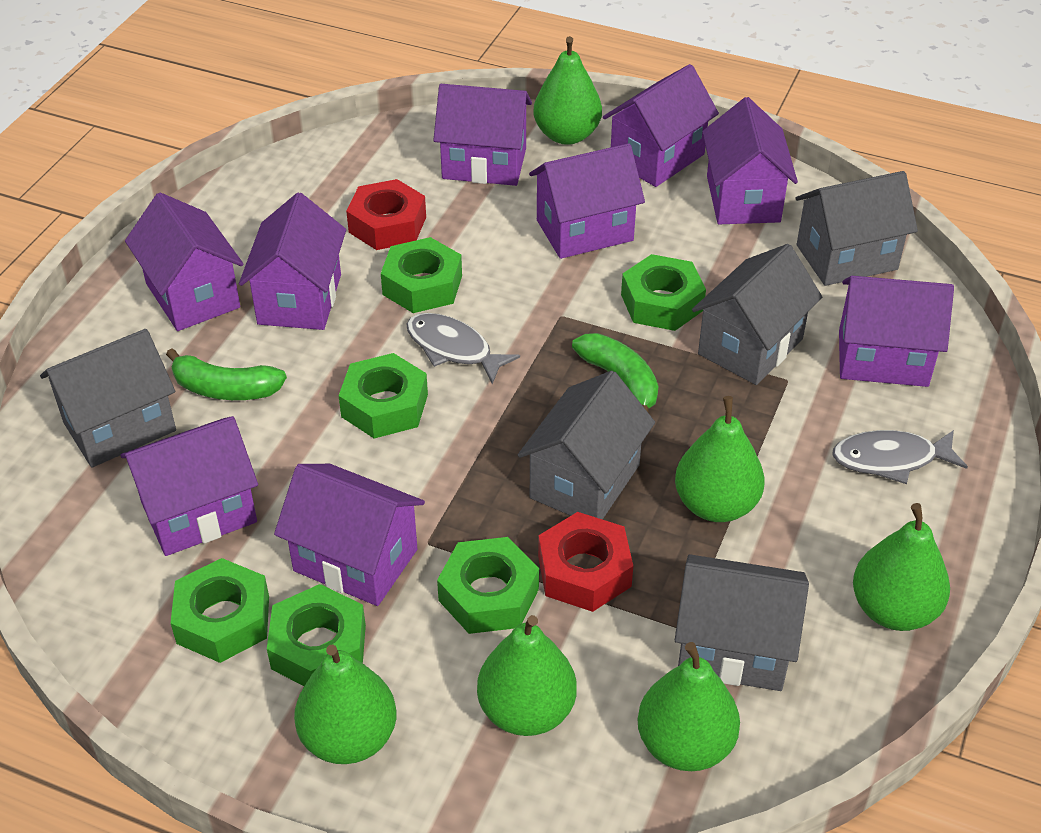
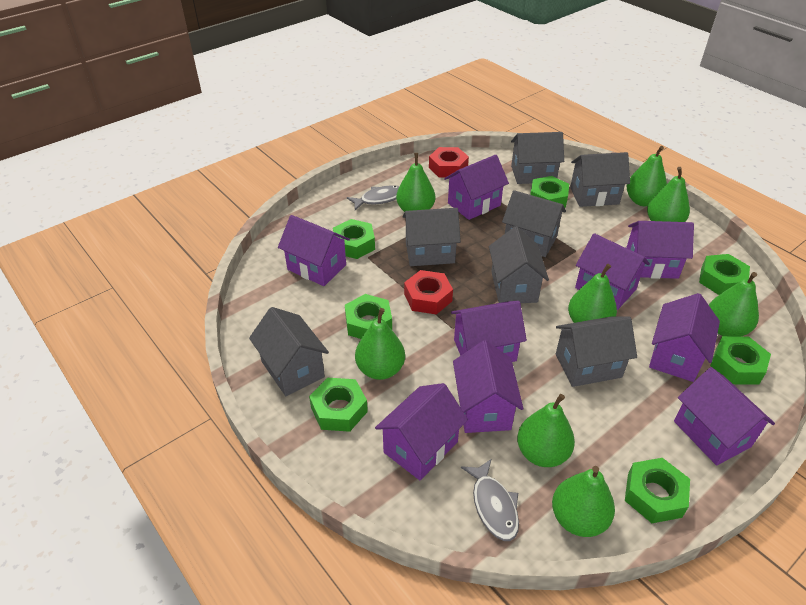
green banana: 2 -> 0
green nut: 6 -> 7
green pear: 6 -> 8
grey house: 5 -> 7

